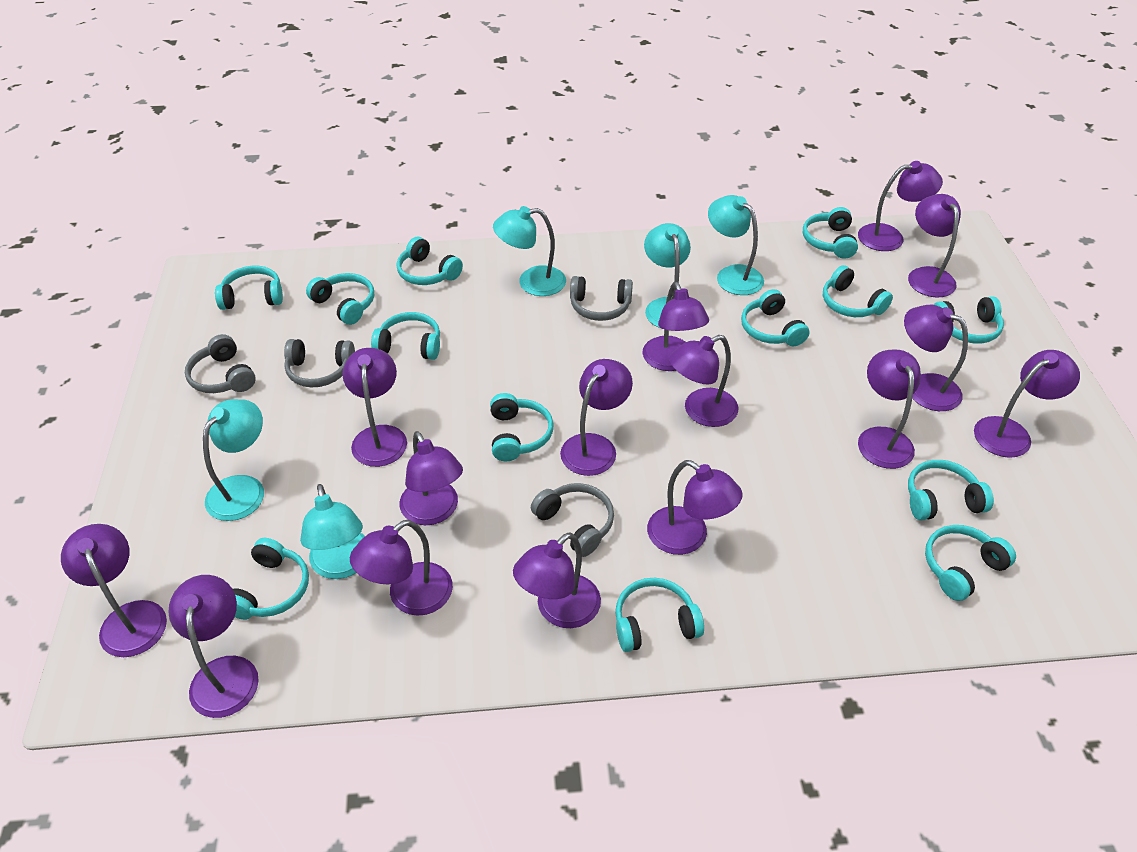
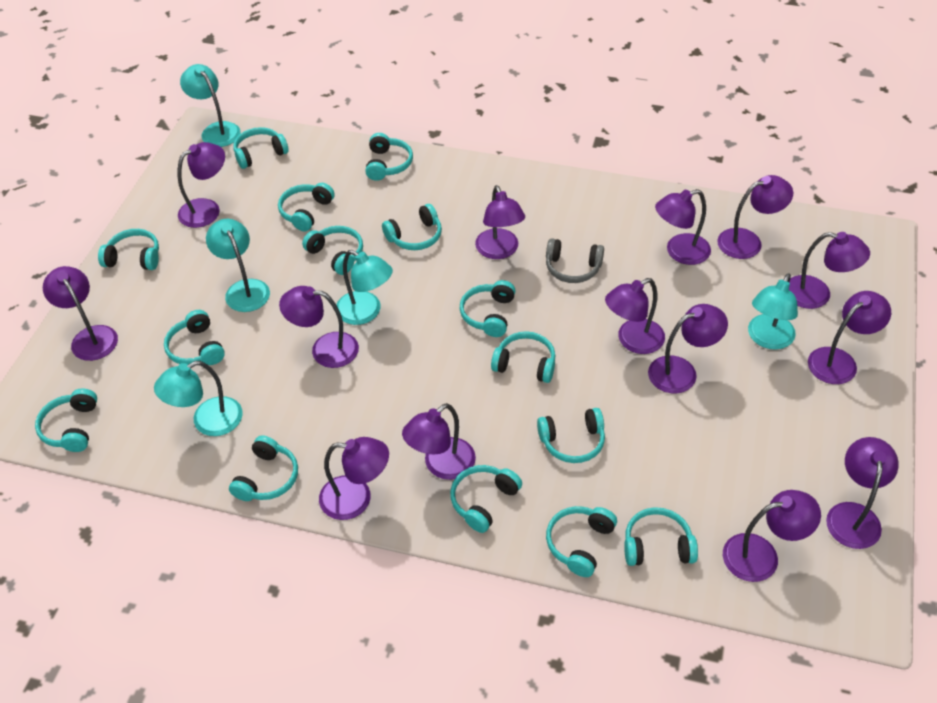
grey headphones: 4 -> 1
purple lamp: 15 -> 14
turquoise headphones: 13 -> 15

